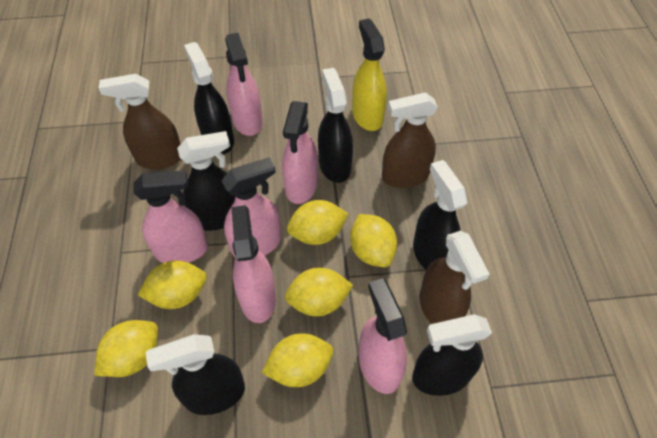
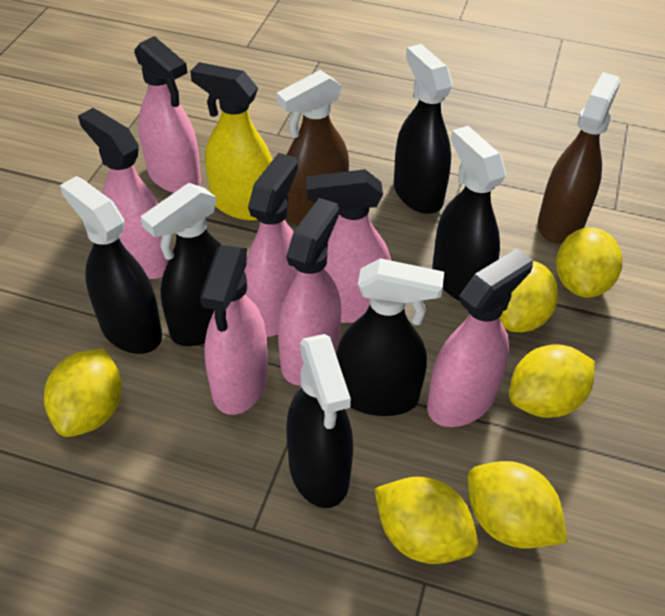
brown spray bottle: 3 -> 2
pink spray bottle: 6 -> 7

